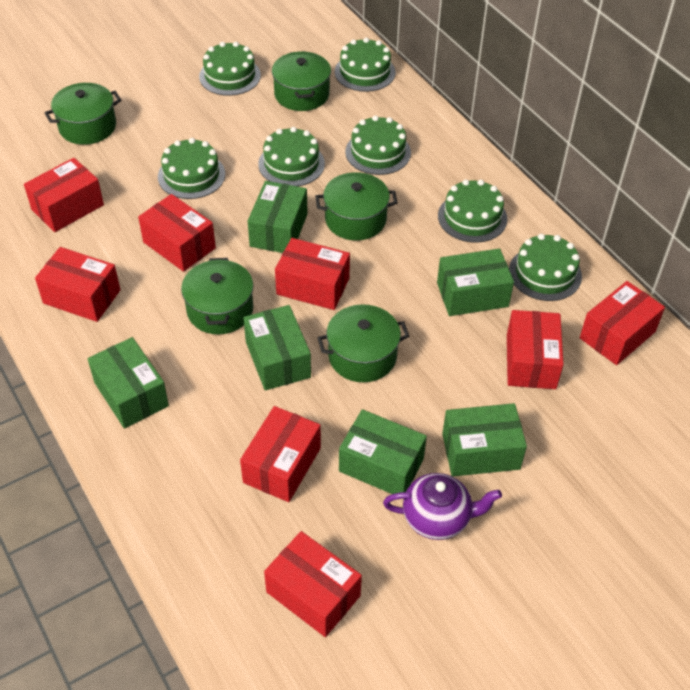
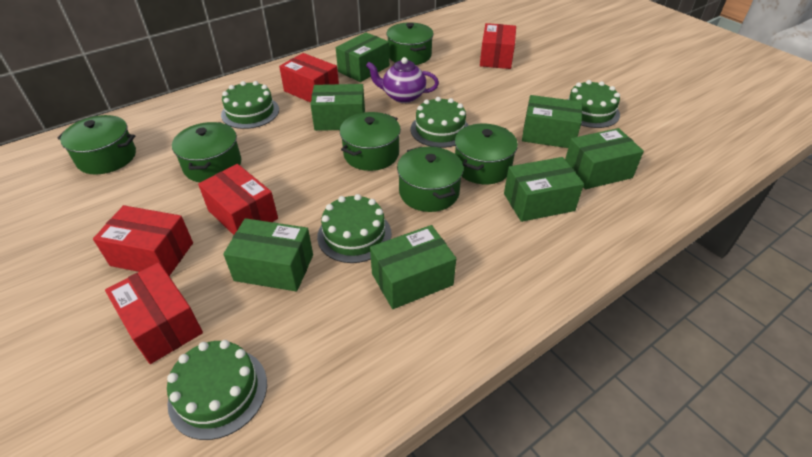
green box: 6 -> 7
green cake: 7 -> 5
green pot: 5 -> 6
red box: 8 -> 5

